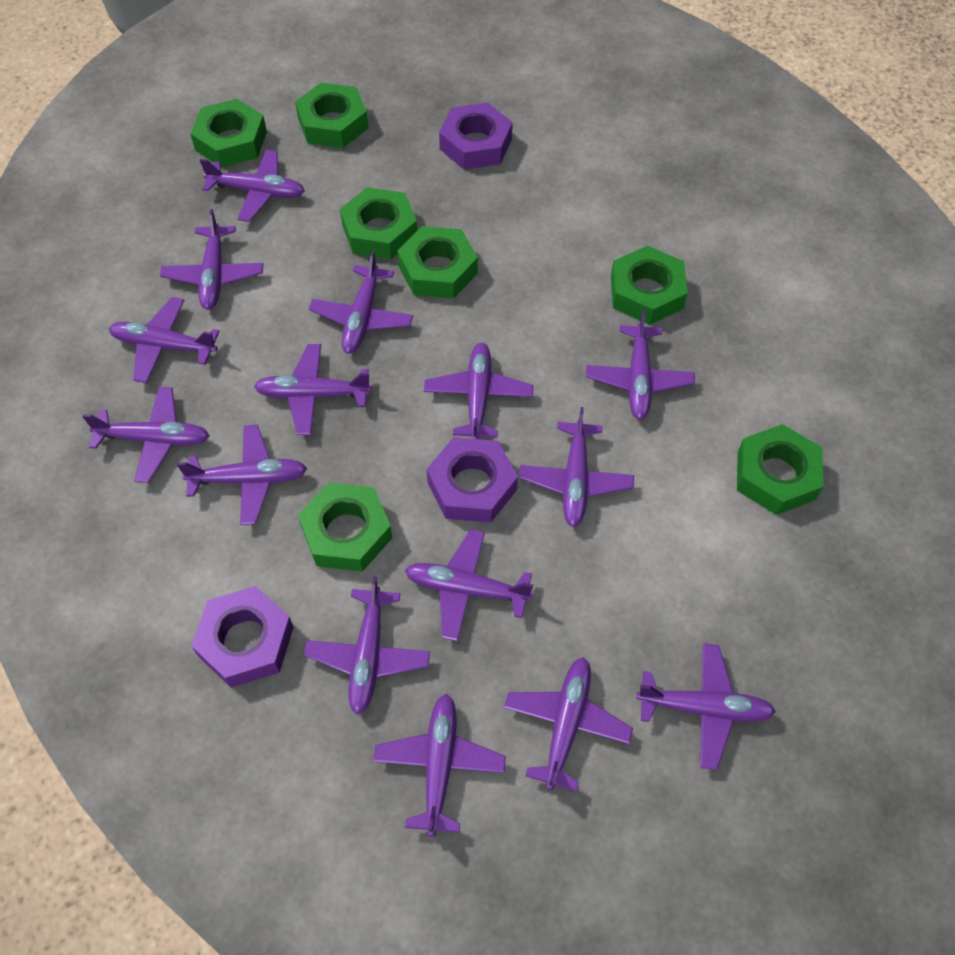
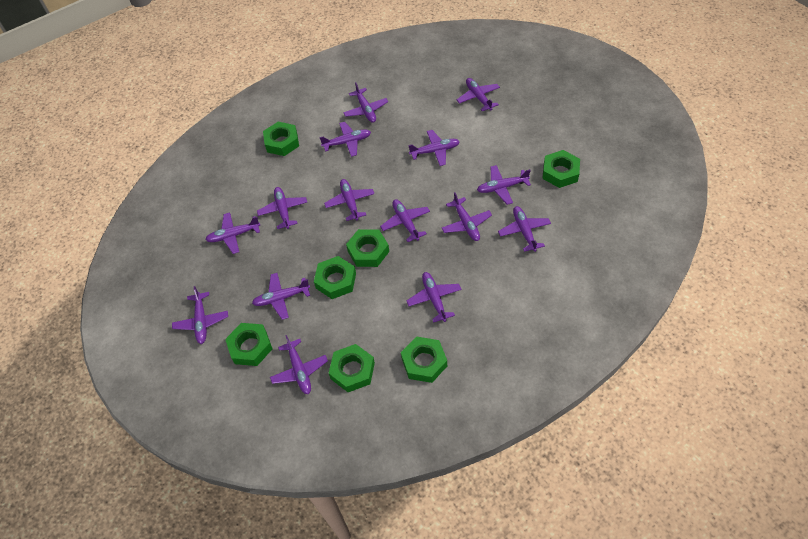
purple nut: 3 -> 0

